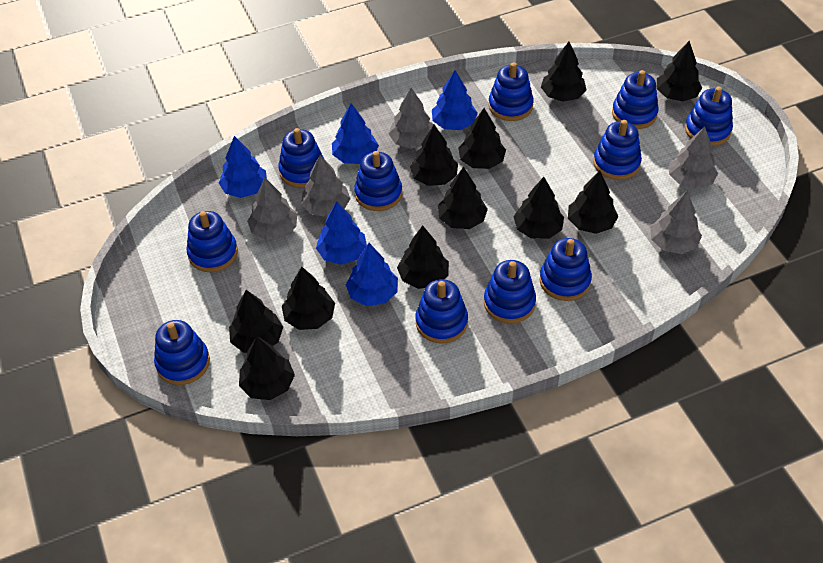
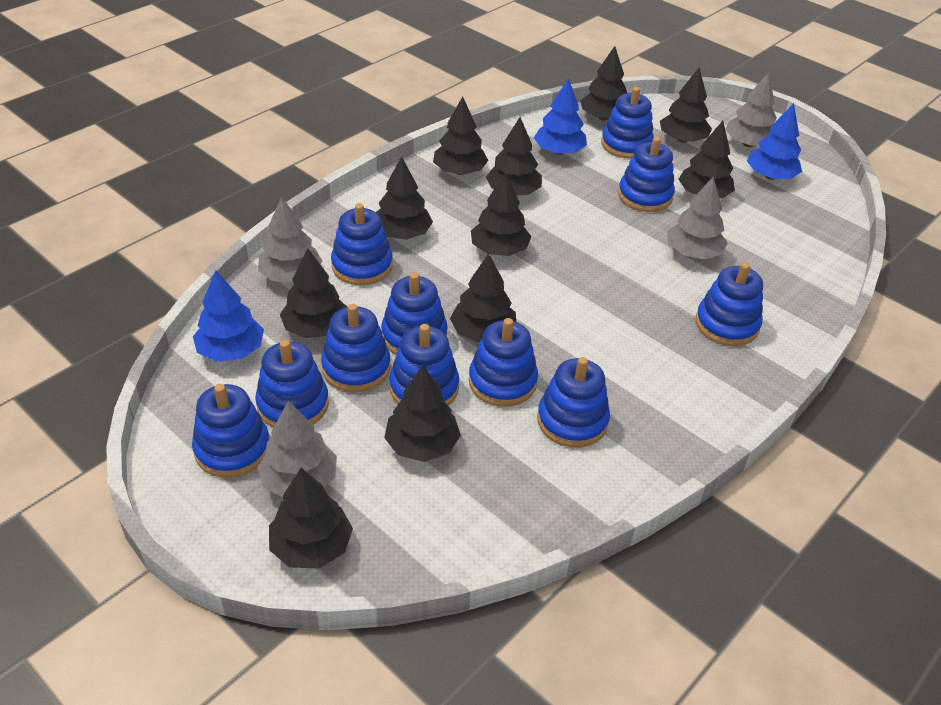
blue tree: 5 -> 3
grey tree: 5 -> 4

